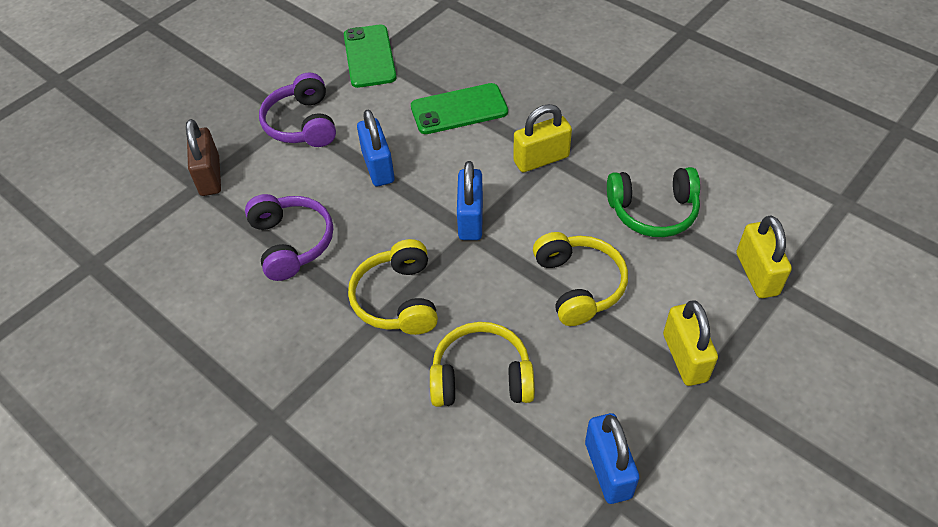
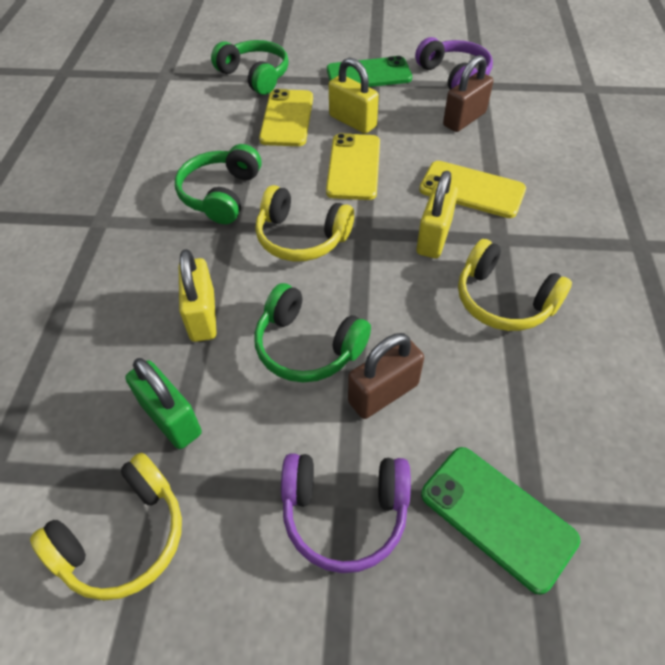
blue padlock: 3 -> 0
brown padlock: 1 -> 2
green headphones: 1 -> 3
green padlock: 0 -> 1
yellow phone: 0 -> 3

